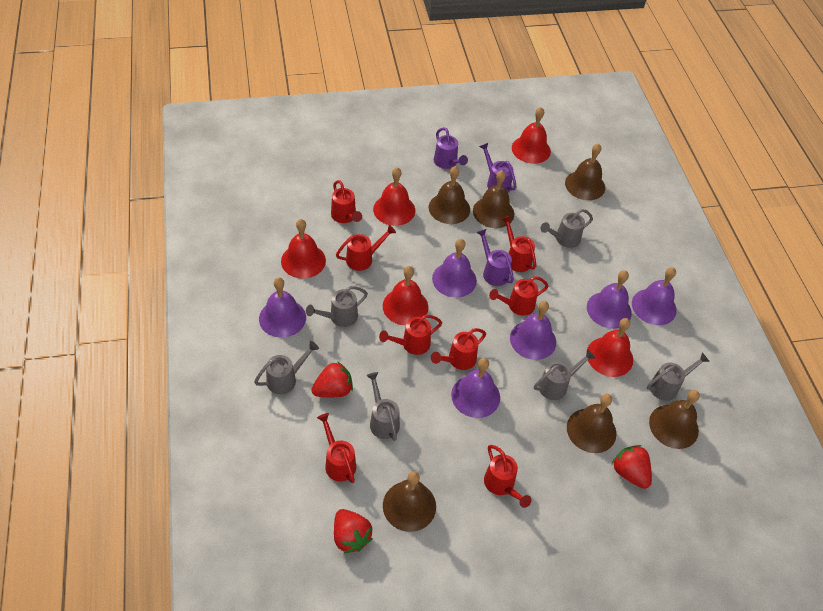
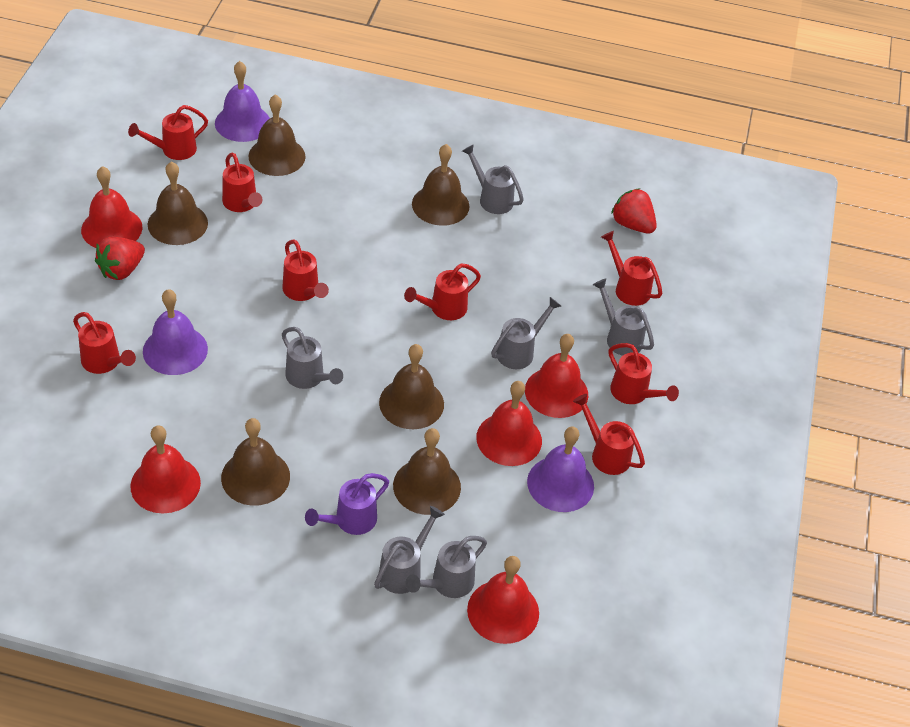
purple bell: 6 -> 3
purple watering can: 3 -> 1
red strawberry: 3 -> 2

